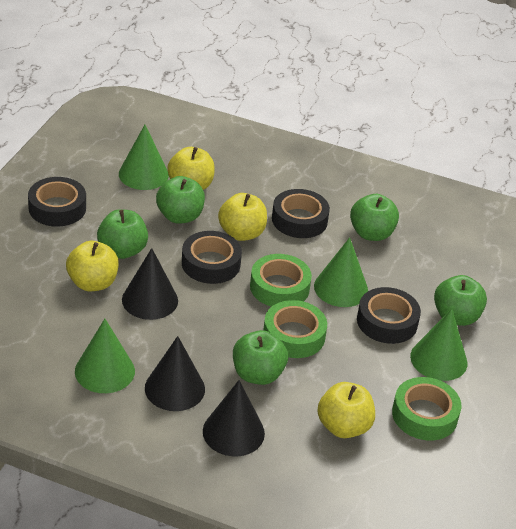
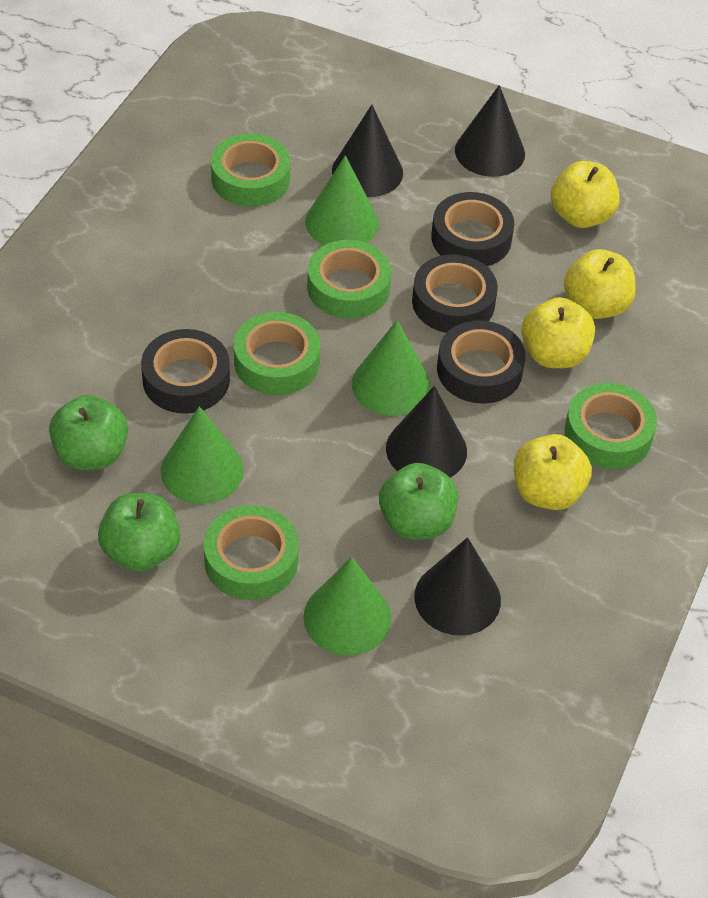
black cone: 3 -> 4
green apple: 5 -> 3
green tape: 3 -> 5

